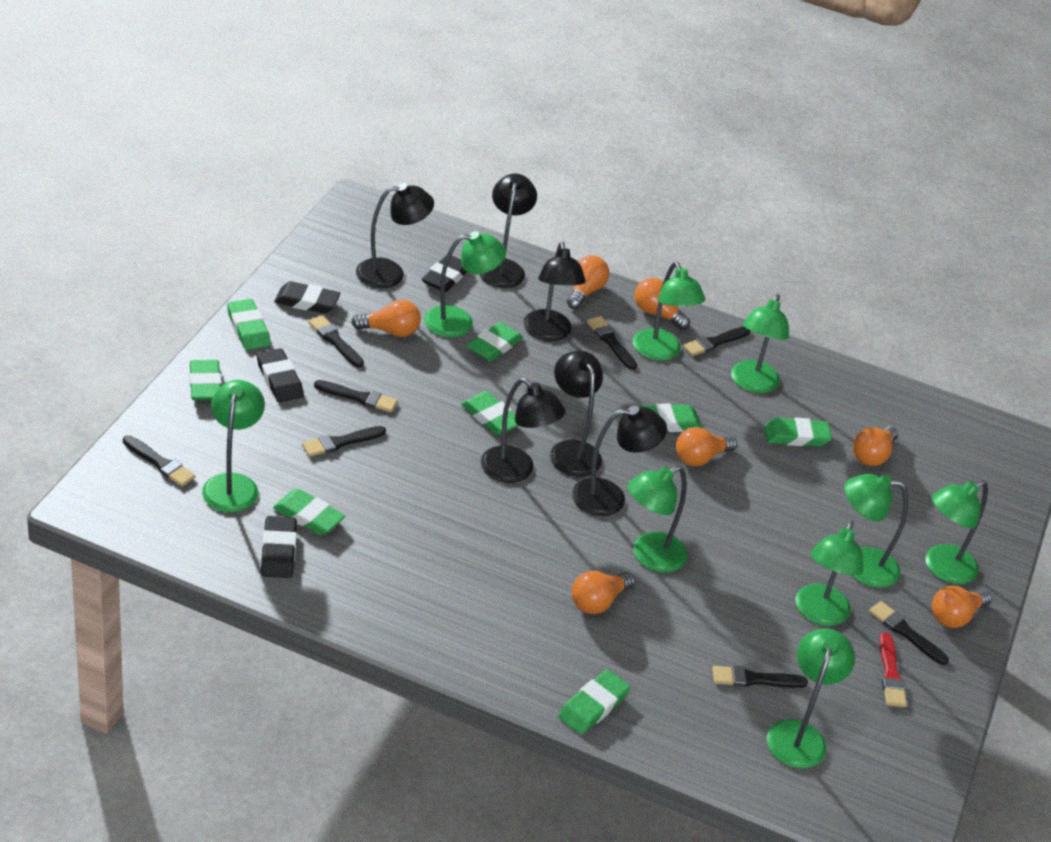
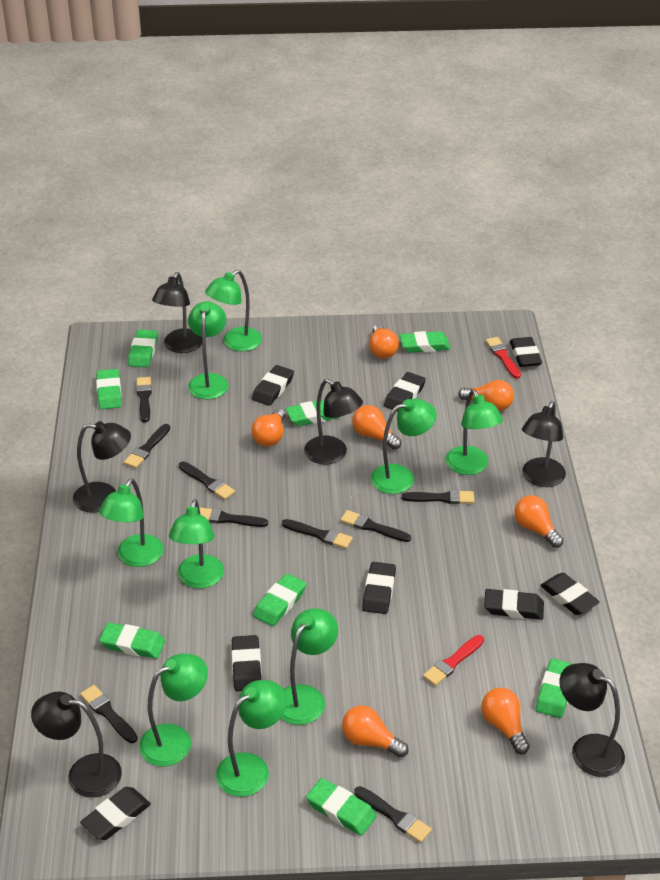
black brush: 8 -> 9
black eraser: 4 -> 8
red brush: 1 -> 2

